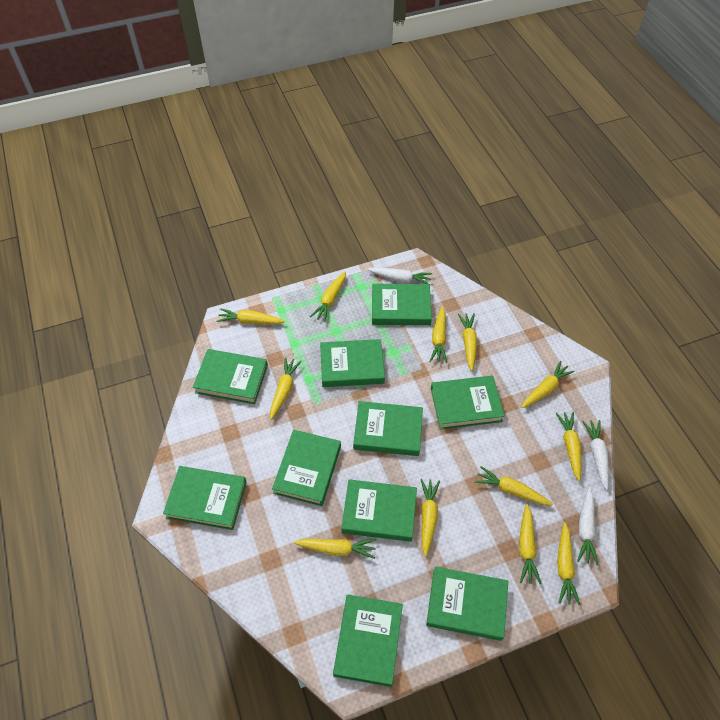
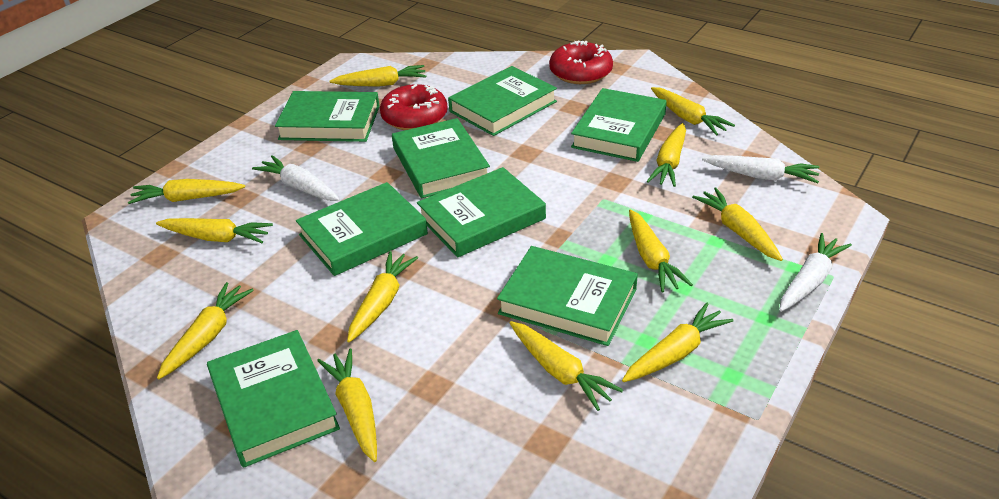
green book: 10 -> 8
red donut: 0 -> 2

